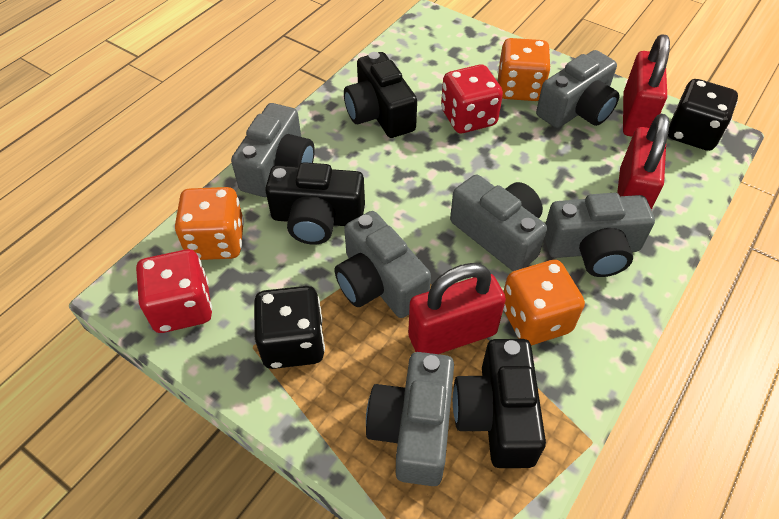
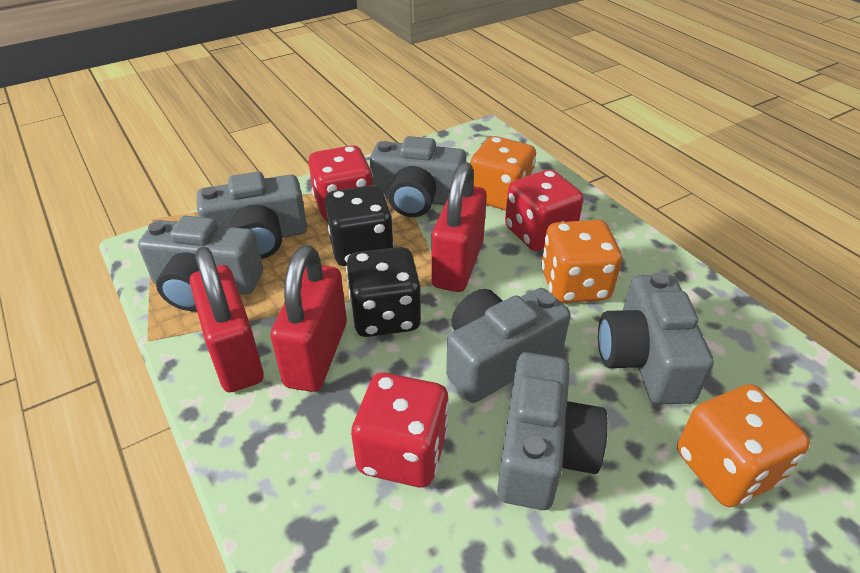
black camera: 3 -> 0
red dice: 2 -> 3

